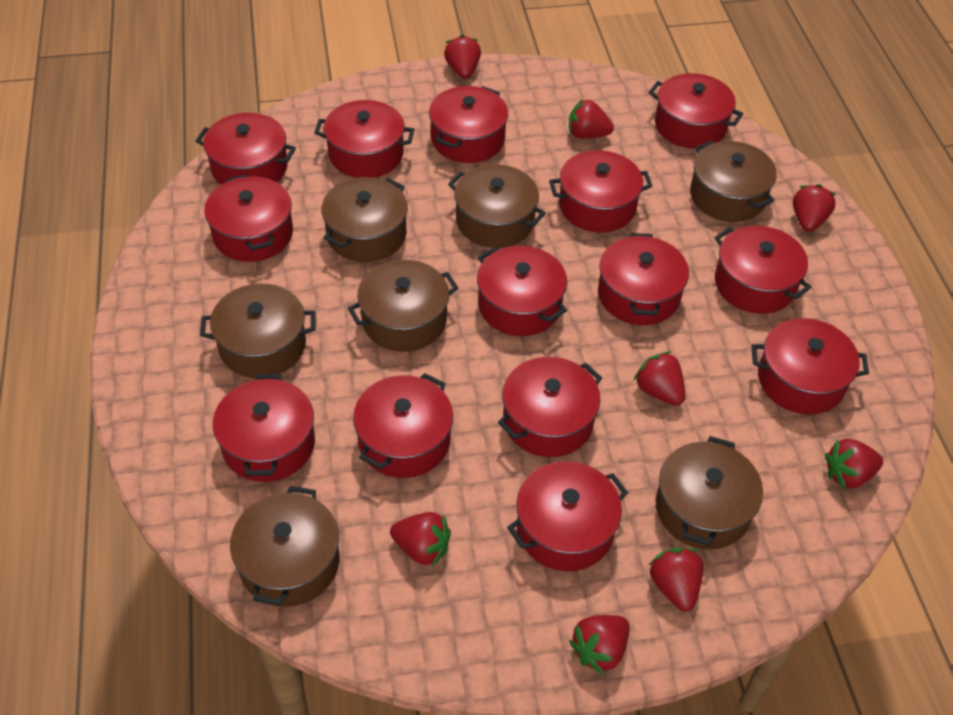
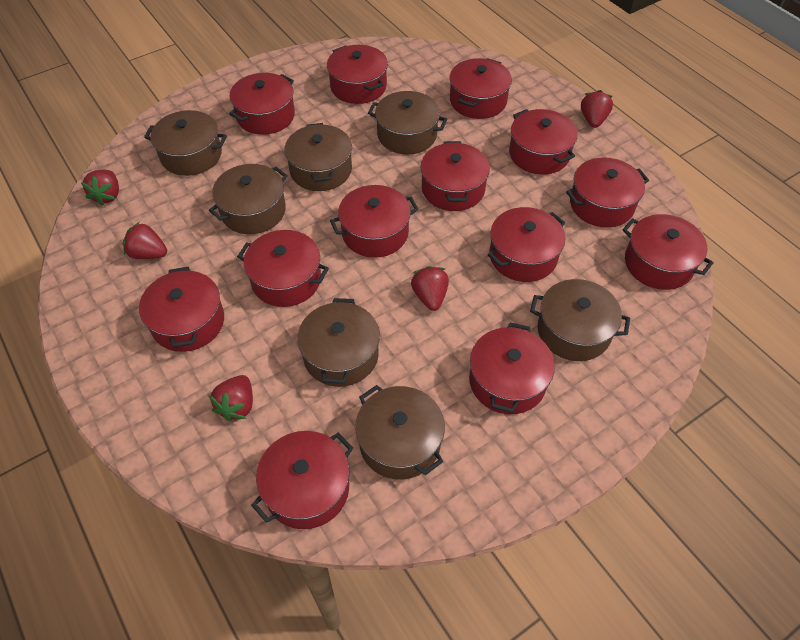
red pot: 14 -> 13
red strawberry: 8 -> 5

